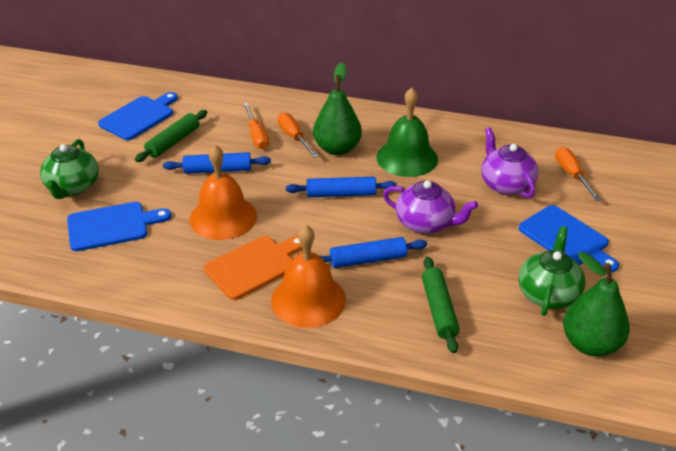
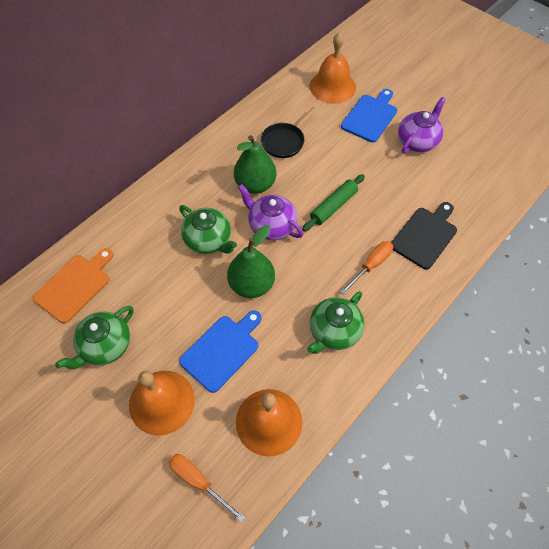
black cutting board: 0 -> 1
black pan: 0 -> 1
blue cutting board: 3 -> 2
blue rolling pin: 3 -> 0
green bell: 1 -> 0
green rolling pin: 2 -> 1
green teapot: 2 -> 3
orange bell: 2 -> 3
orange screwdriver: 3 -> 2

